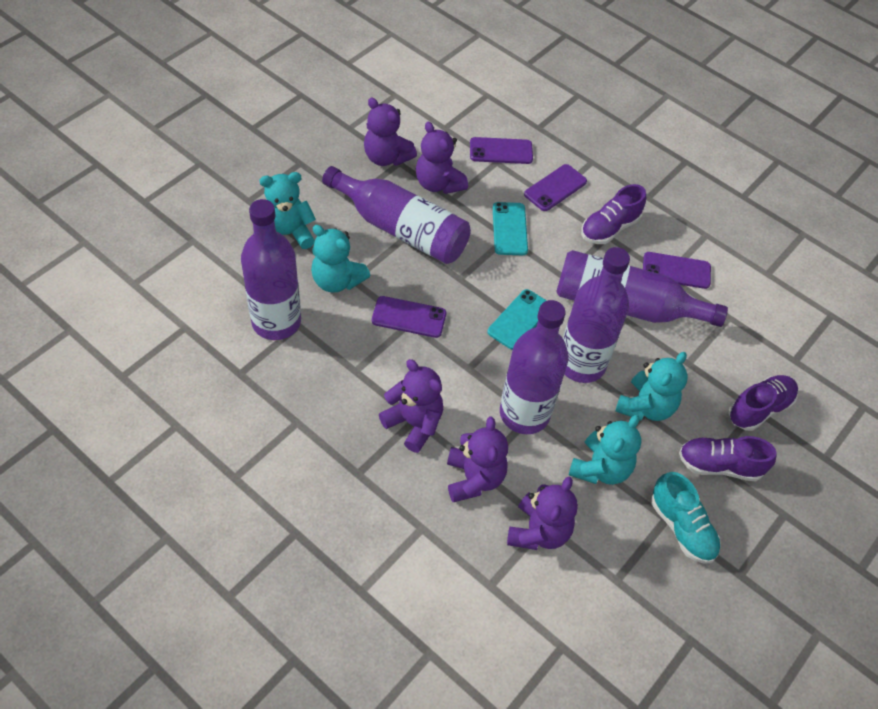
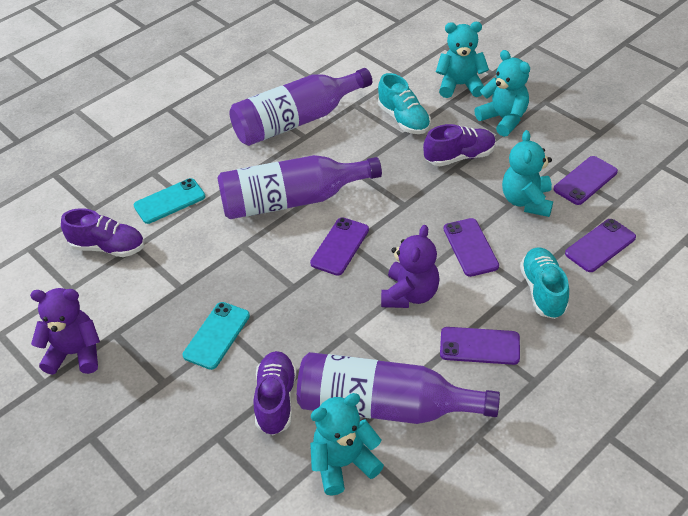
purple bottle: 5 -> 3
purple phone: 4 -> 5
purple teddy bear: 5 -> 2
turquoise shoe: 1 -> 2

